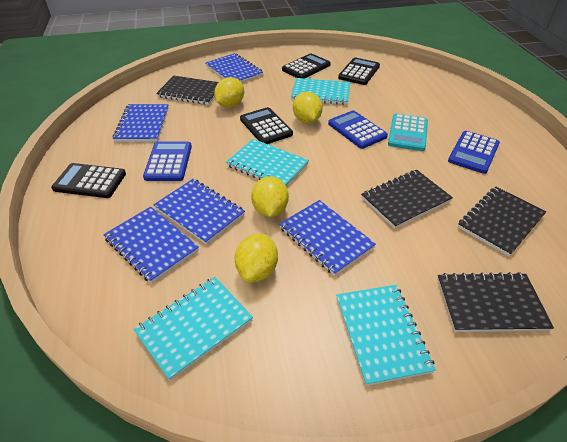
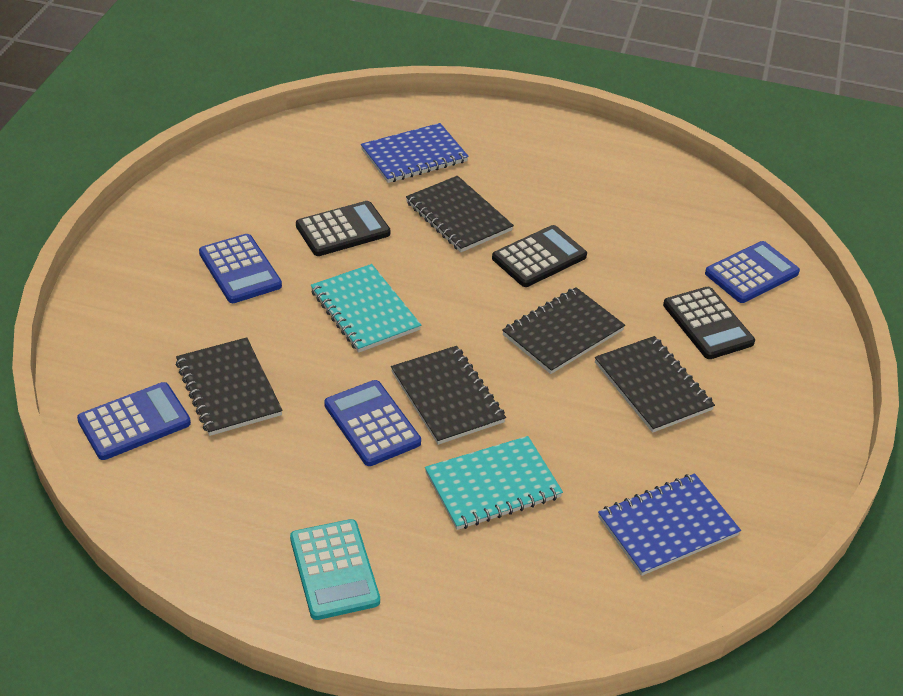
black calculator: 4 -> 3
black notebook: 4 -> 5
blue calculator: 3 -> 4
blue notebook: 5 -> 2
turquoise notebook: 4 -> 2
yellow lemon: 4 -> 0

